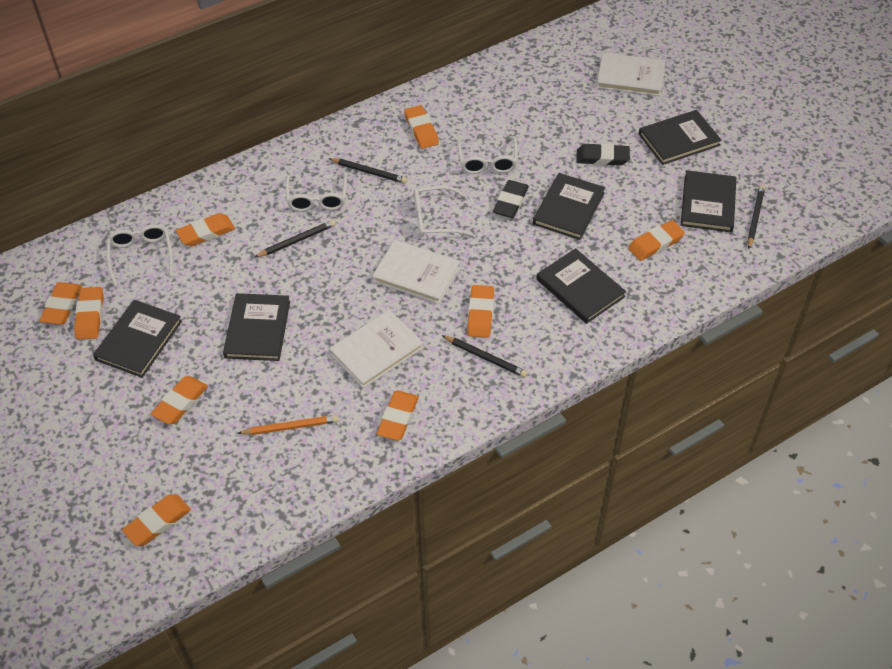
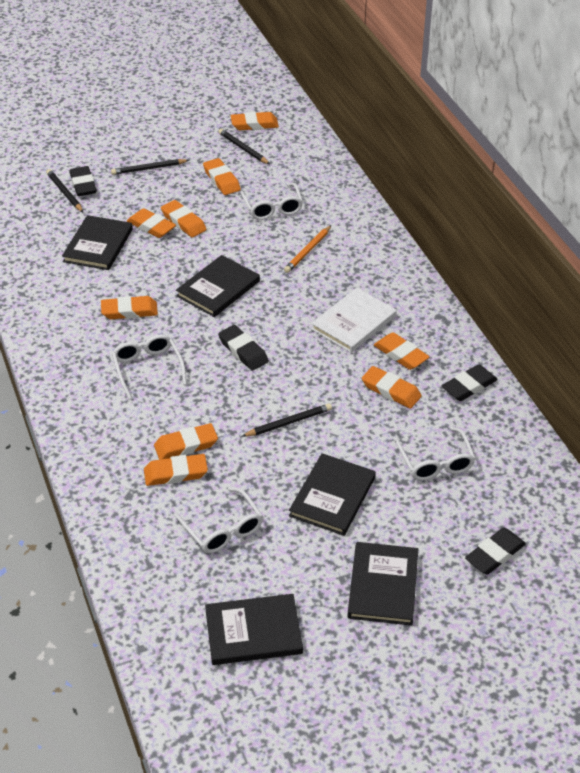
black book: 6 -> 5
black eraser: 2 -> 4
white book: 3 -> 1

